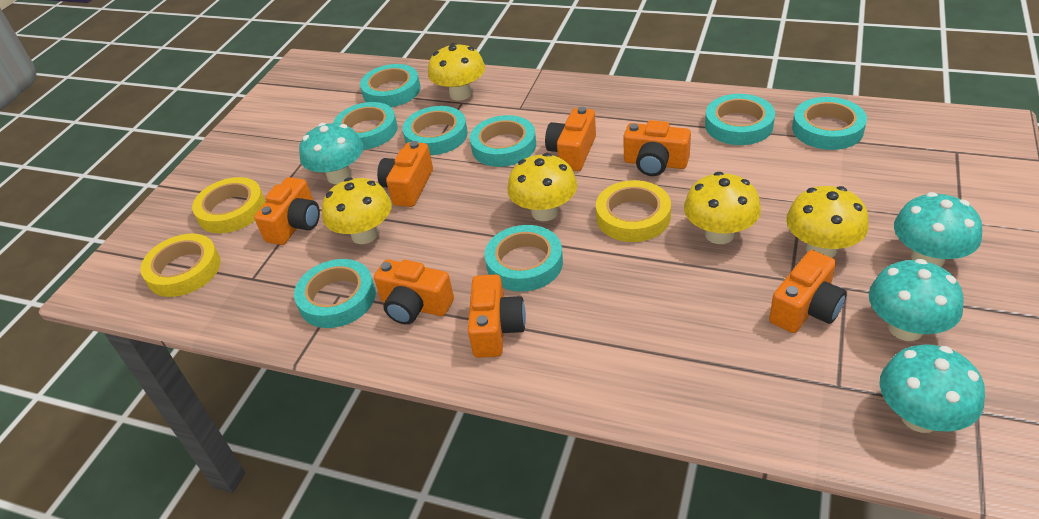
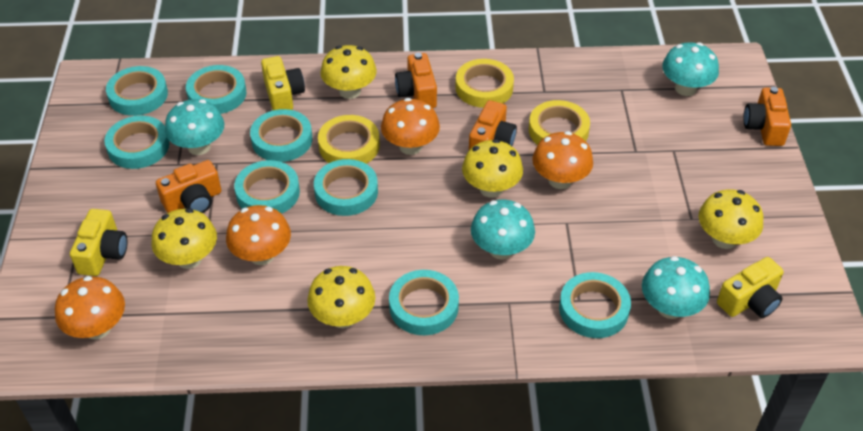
orange camera: 7 -> 4
orange mushroom: 0 -> 4
yellow camera: 0 -> 3

